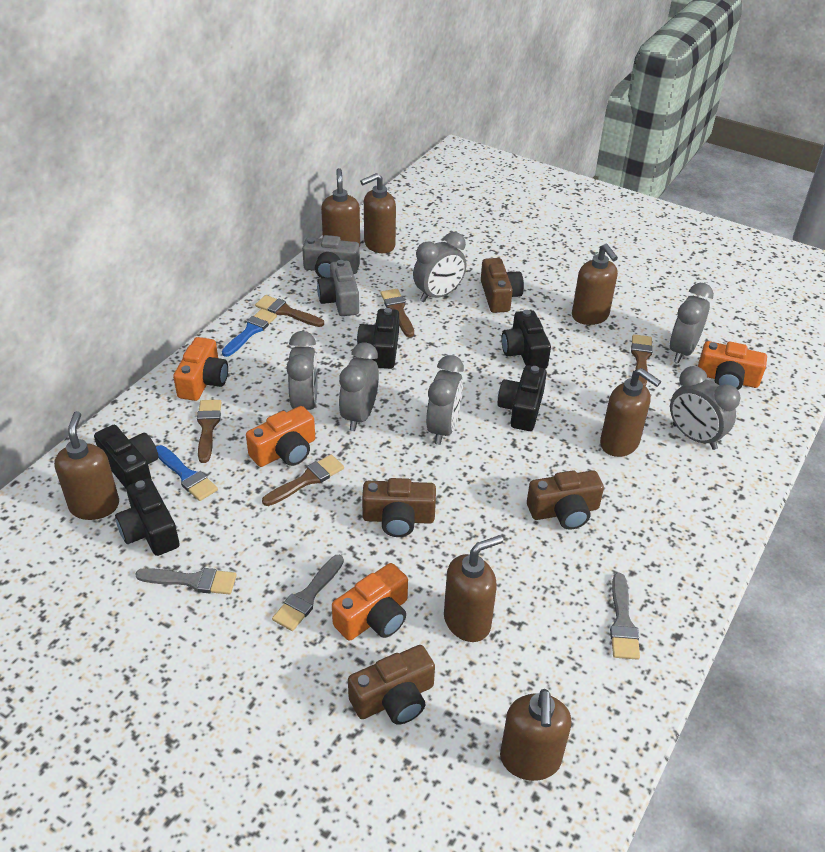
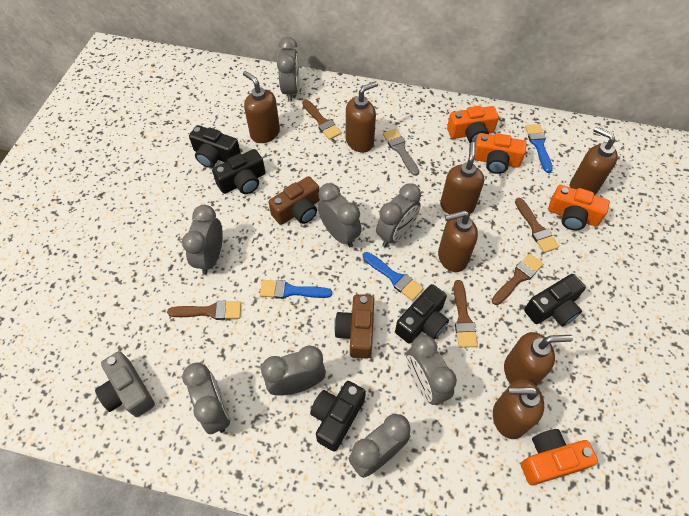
blue brush: 2 -> 3
brown camera: 4 -> 2
grey brush: 3 -> 1
grey camera: 2 -> 1
grey clock: 6 -> 8

